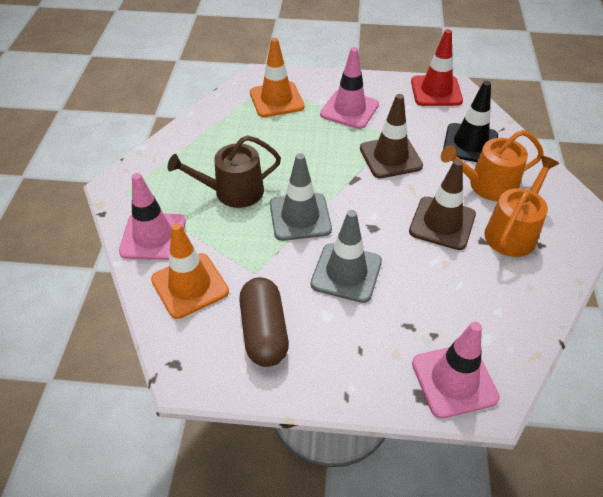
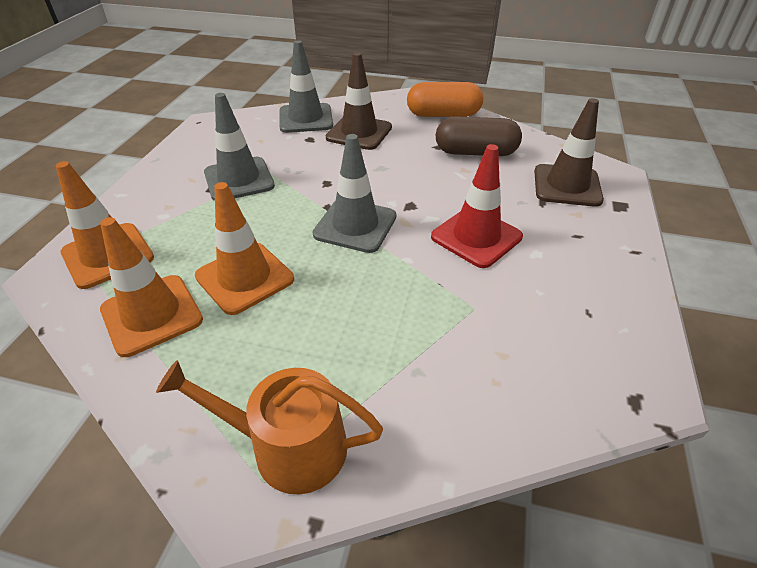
black traffic cone: 1 -> 0
brown watering can: 1 -> 0
grey traffic cone: 2 -> 3
orange capsule: 0 -> 1
orange traffic cone: 2 -> 3
orange watering can: 2 -> 1
pink traffic cone: 3 -> 0

